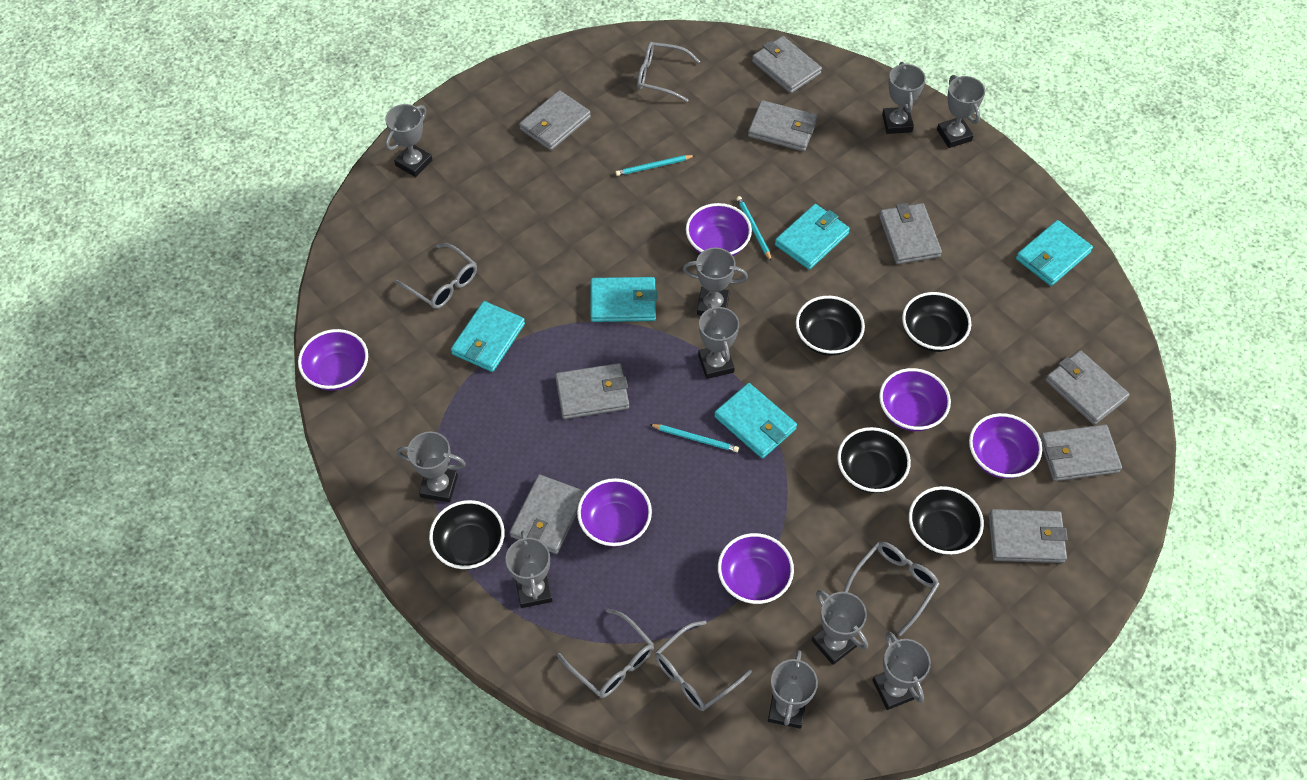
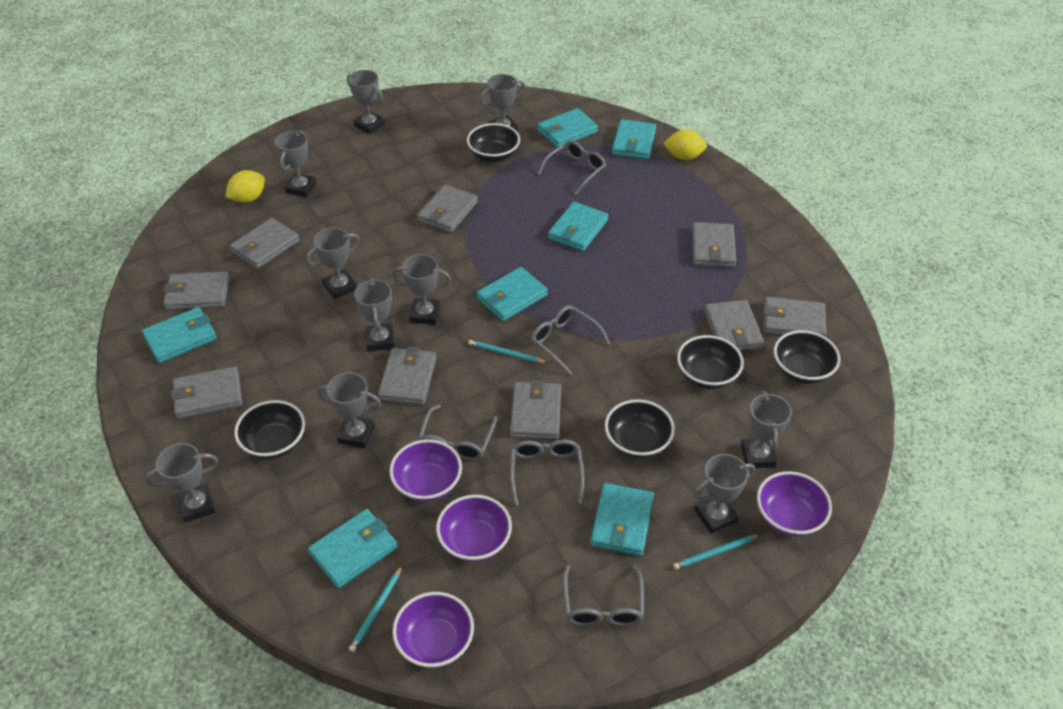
purple bowl: 6 -> 4
turquoise wallet: 5 -> 7
yellow lemon: 0 -> 2

